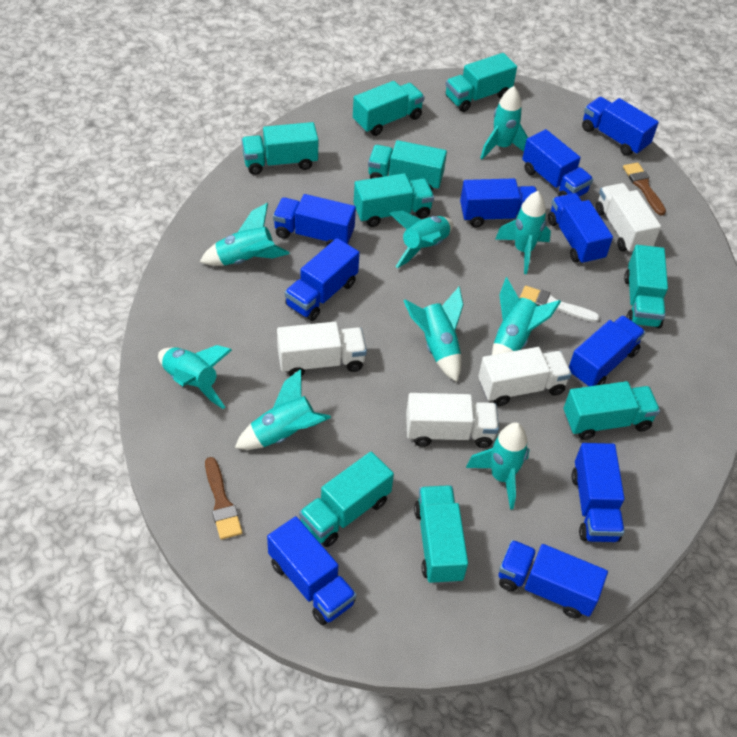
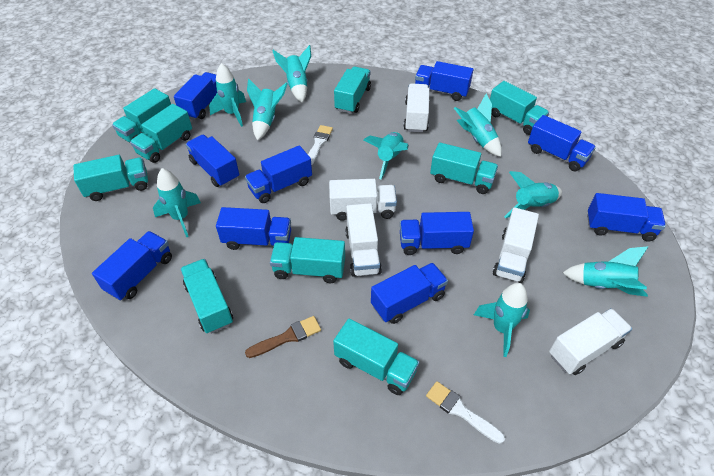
brown brush: 2 -> 1
white brush: 1 -> 2
white truck: 4 -> 5

